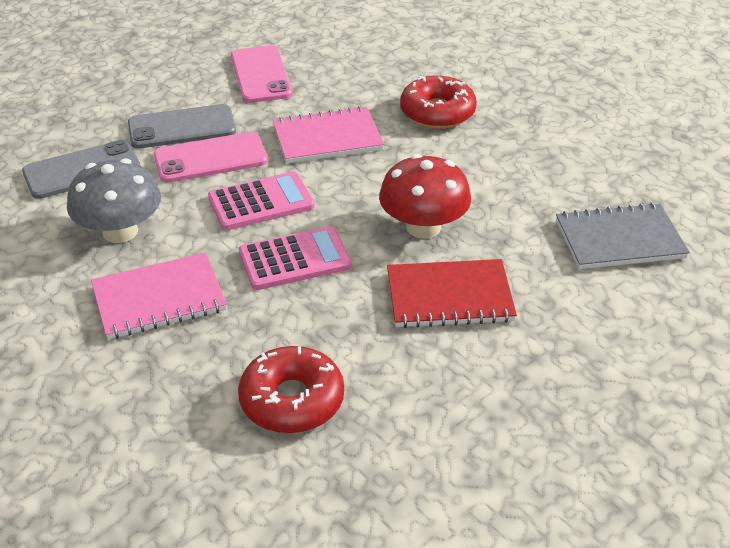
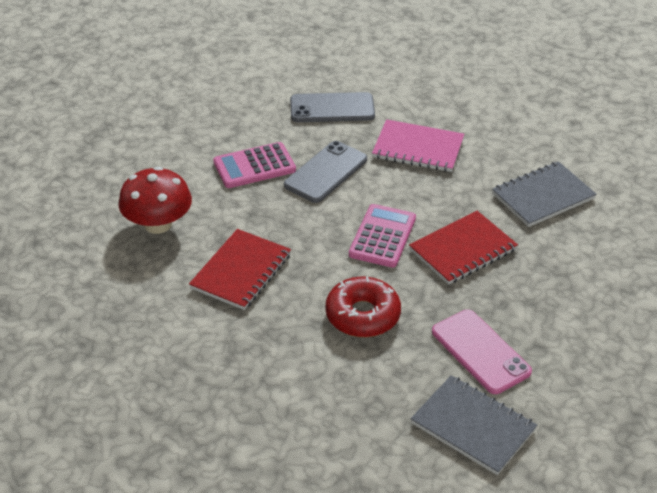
grey mushroom: 1 -> 0
grey notebook: 1 -> 2
pink notebook: 2 -> 1
pink phone: 2 -> 1
red donut: 2 -> 1
red notebook: 1 -> 2

